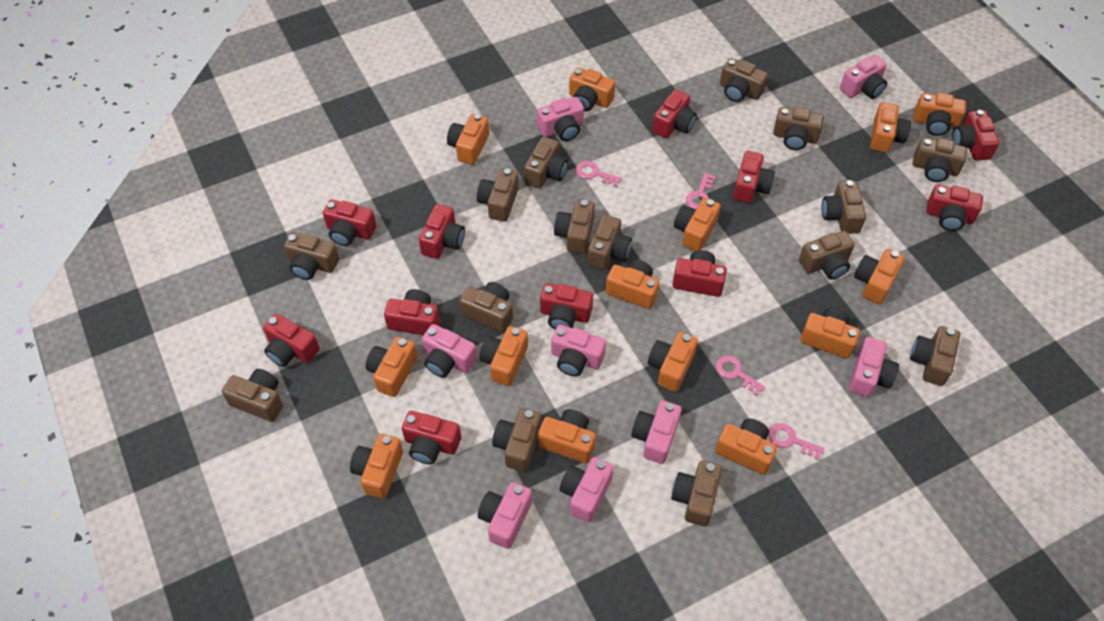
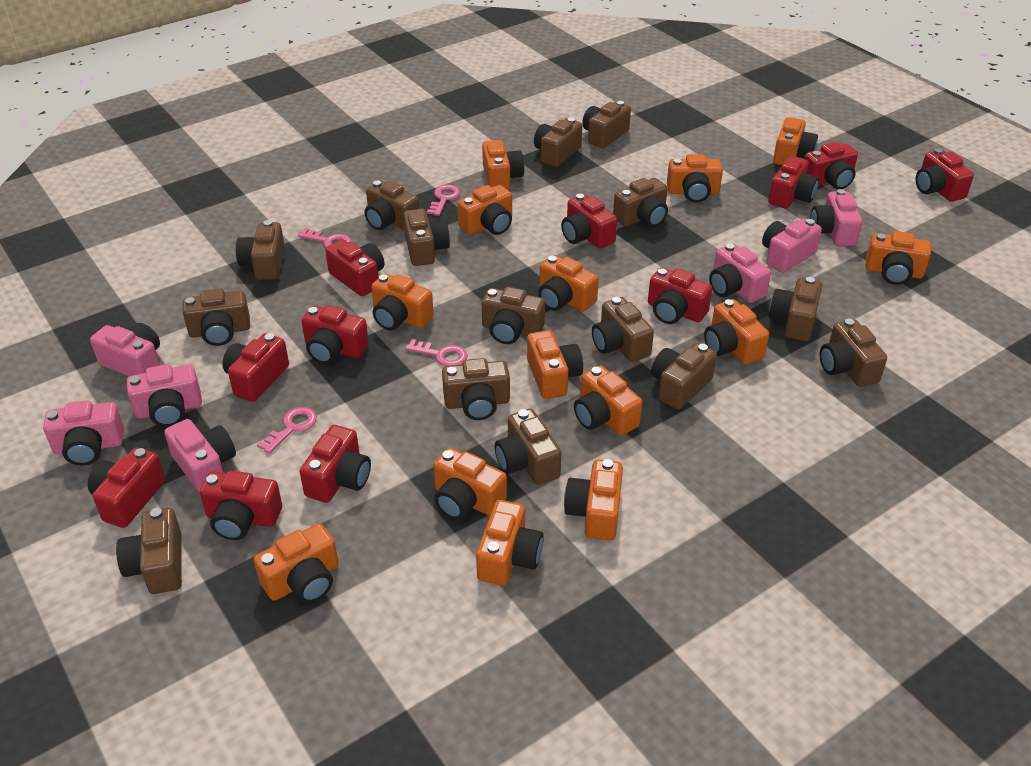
pink camera: 8 -> 7

